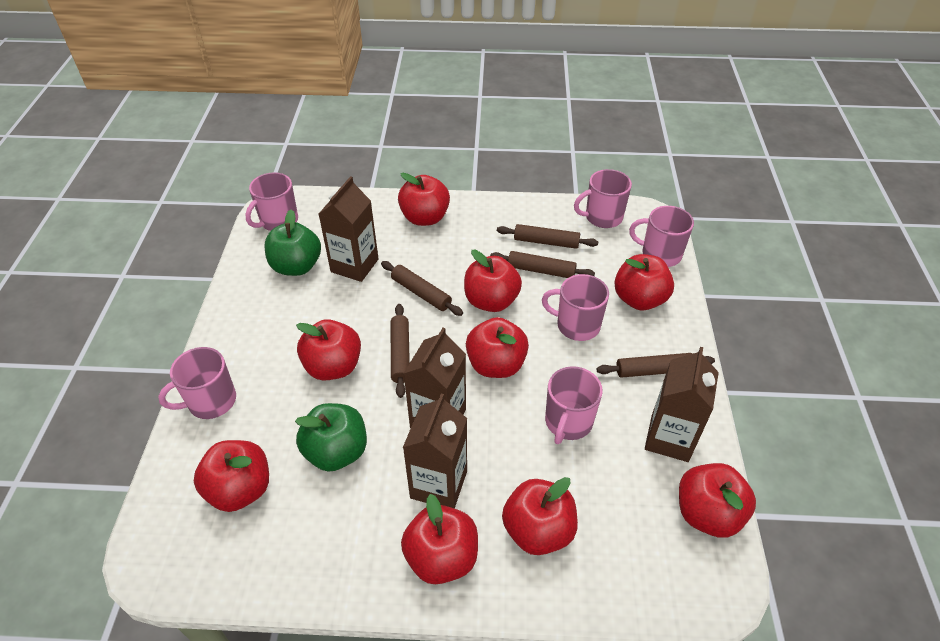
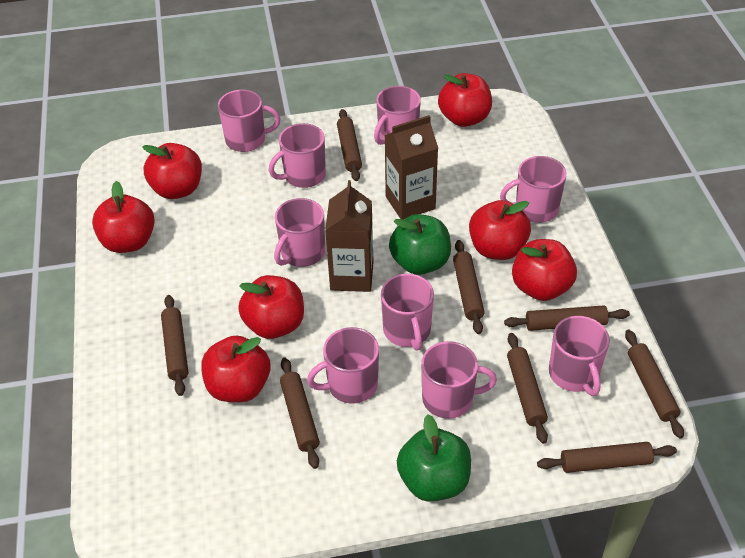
brown carton: 4 -> 2
brown rolling pin: 5 -> 8
pink mug: 6 -> 9
red apple: 9 -> 7

